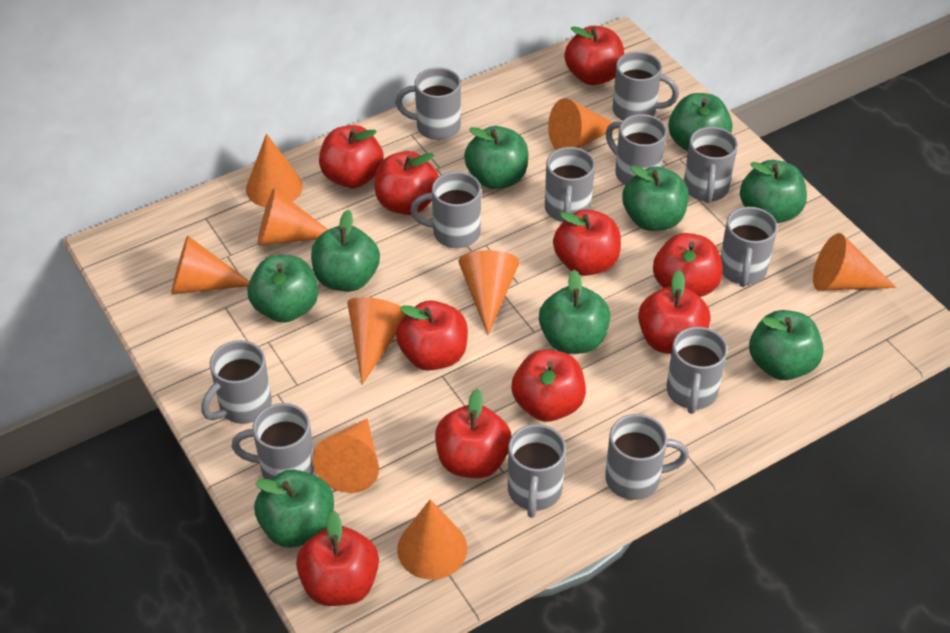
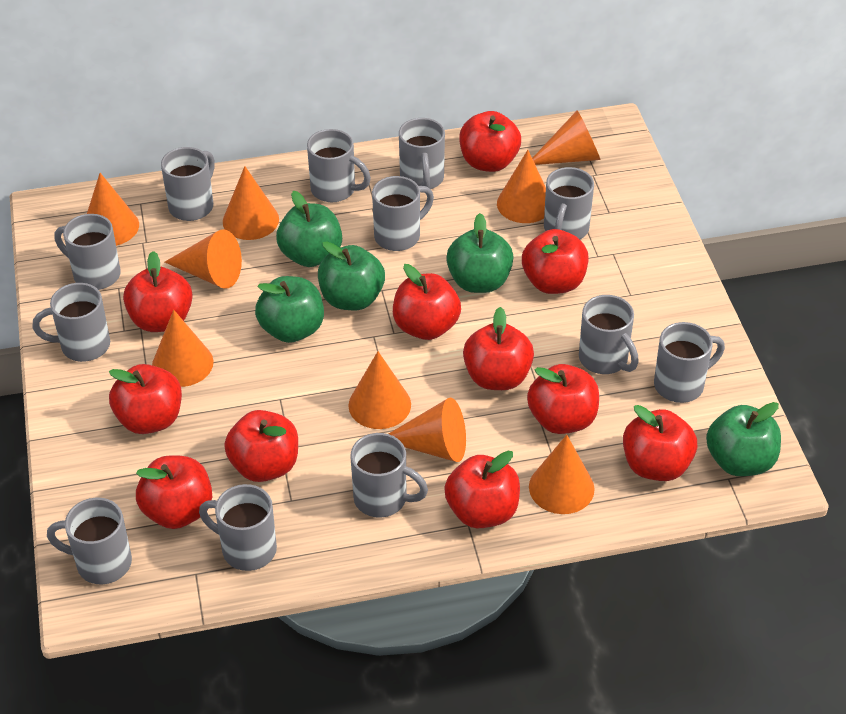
green apple: 9 -> 5
red apple: 10 -> 11

